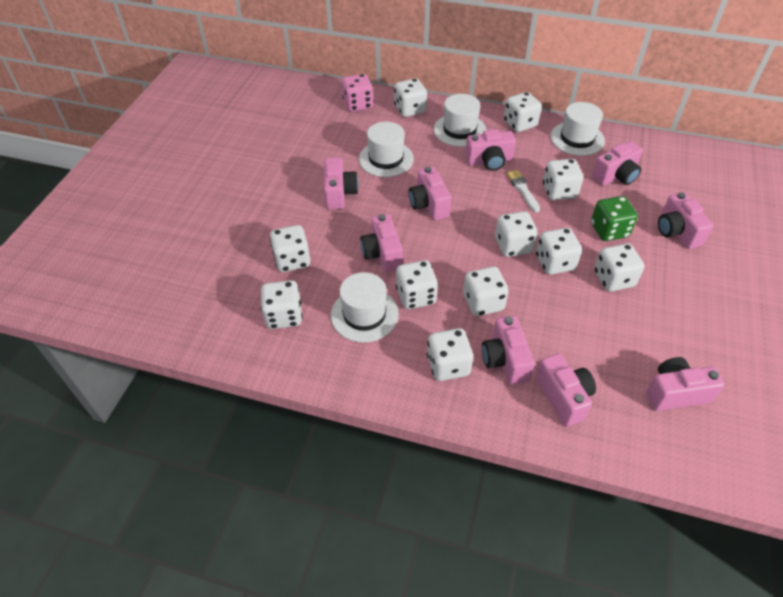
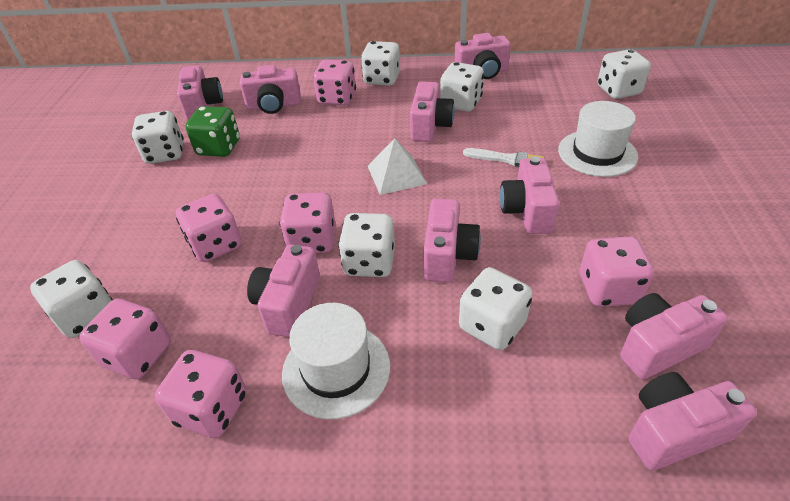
pink dice: 1 -> 6
white dice: 11 -> 7
white hat: 4 -> 2
white pyramid: 0 -> 1

